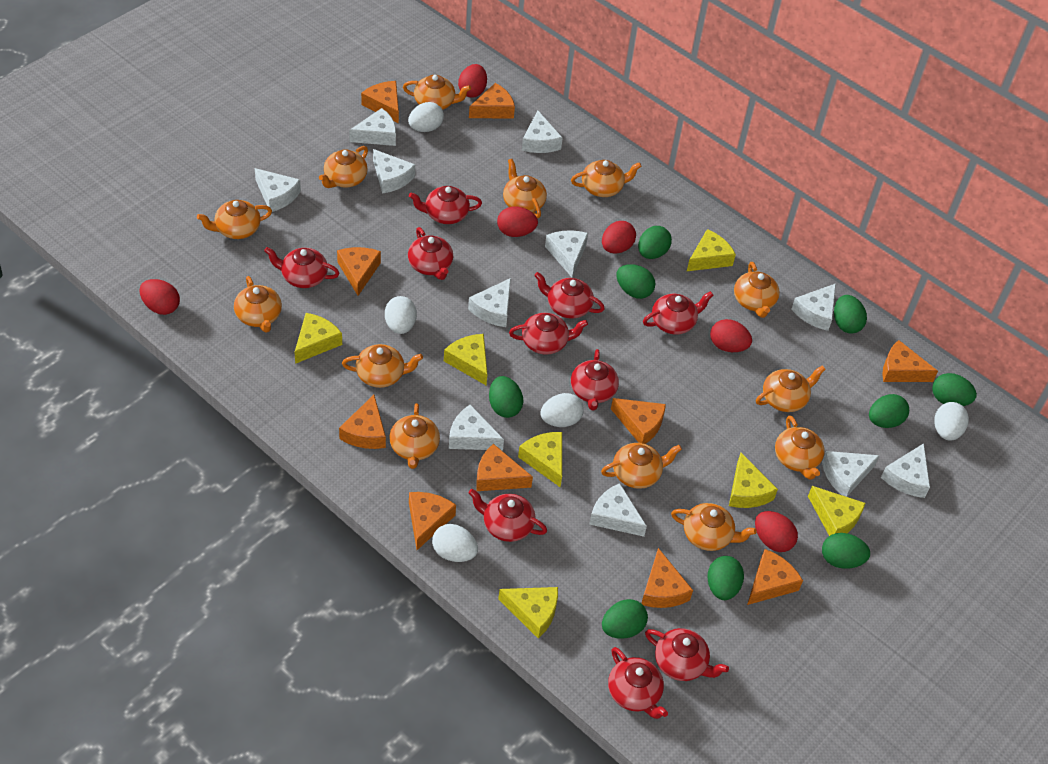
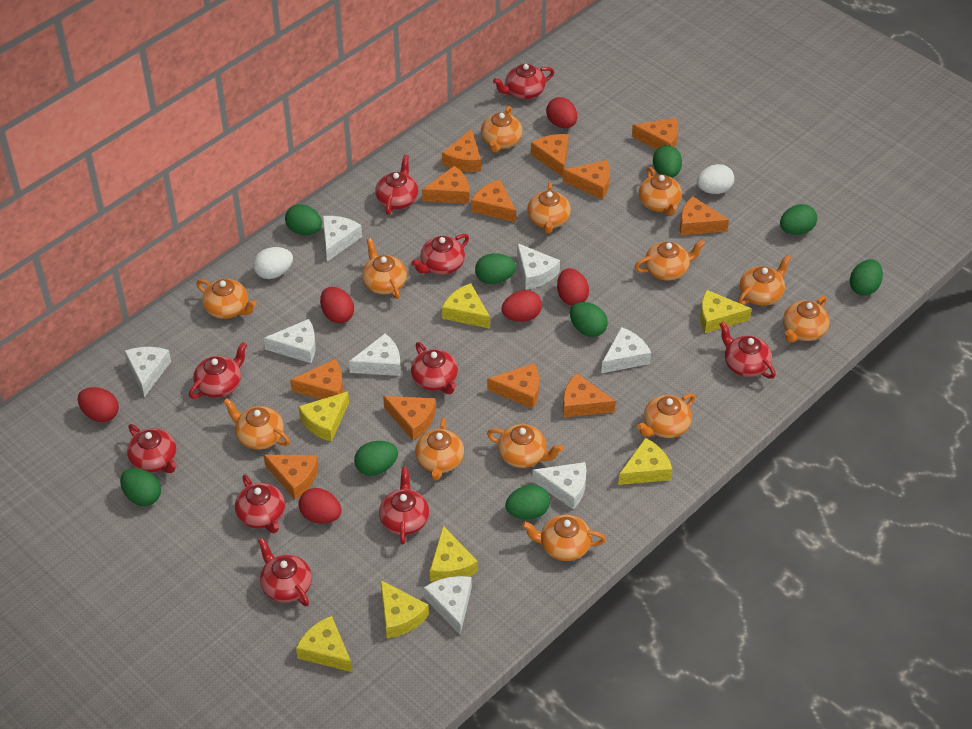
orange cheese: 10 -> 12
white cheese: 11 -> 8
white egg: 5 -> 2

